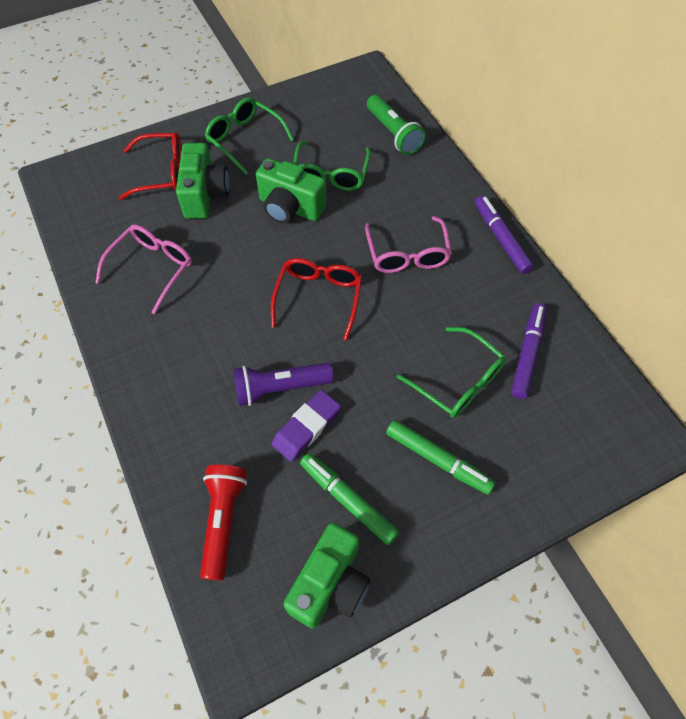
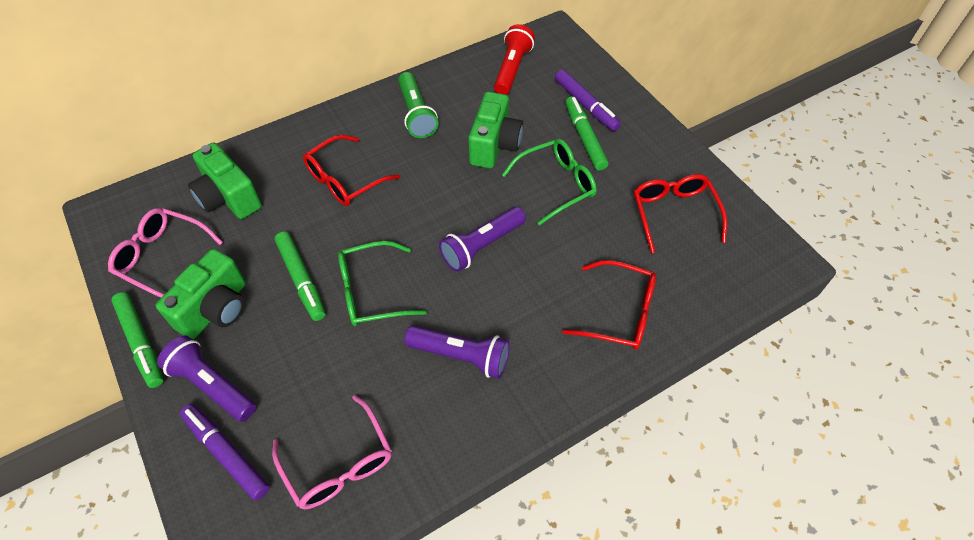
green glasses: 3 -> 2
green marker: 2 -> 3
purple eraser: 1 -> 0
purple flashlight: 1 -> 3
red glasses: 2 -> 3

